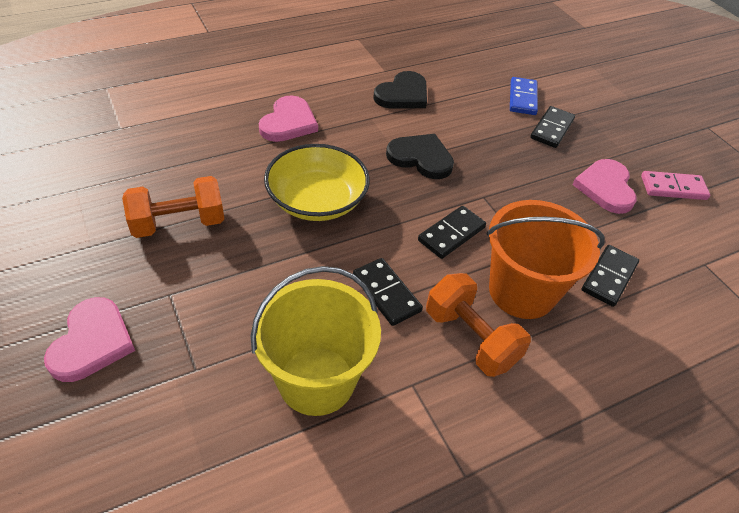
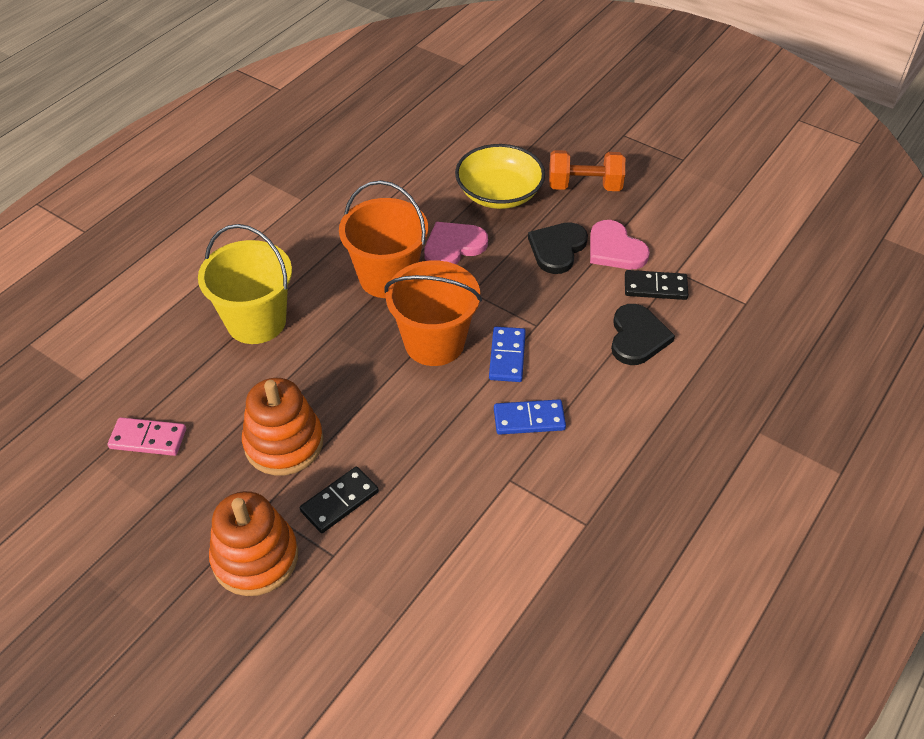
black domino: 4 -> 2
blue domino: 1 -> 2
orange bucket: 1 -> 2
orange dumbbell: 2 -> 1
orange stacking toy: 0 -> 2
pink heart: 3 -> 2

